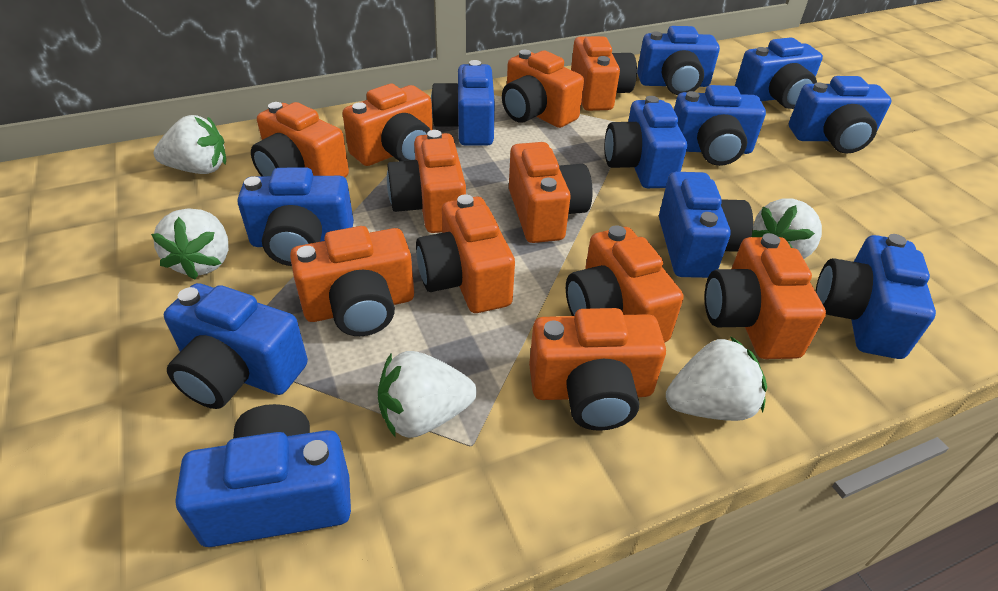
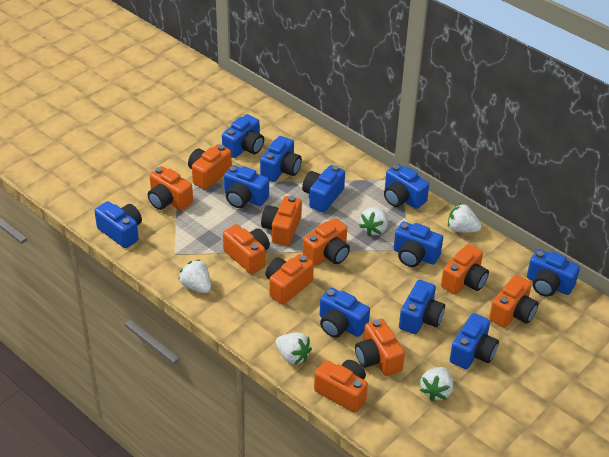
orange camera: 11 -> 10

